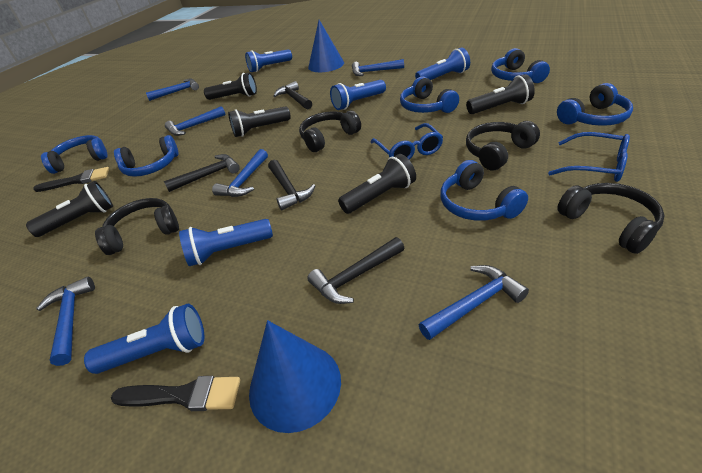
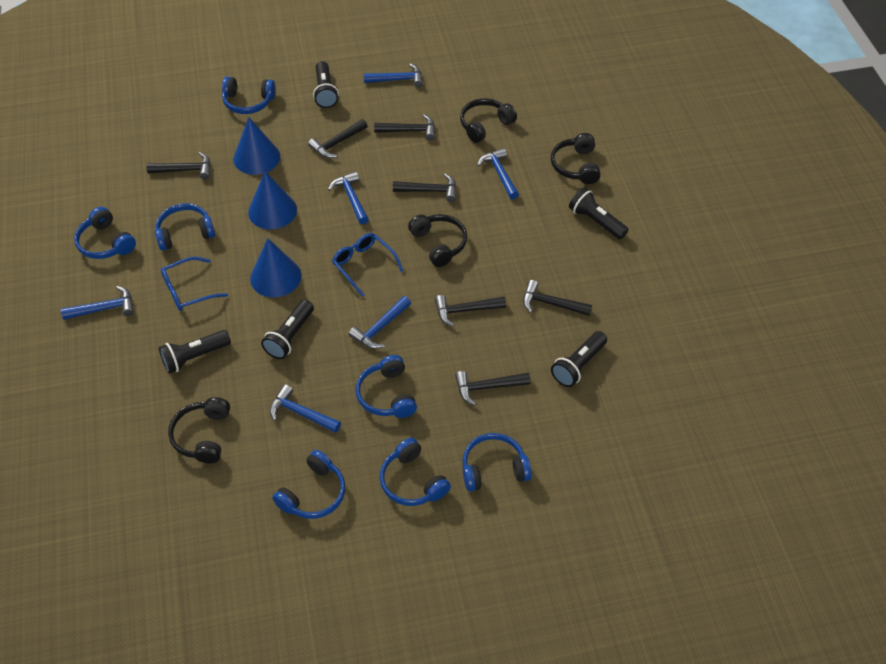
black brush: 2 -> 0
black hammer: 4 -> 7
blue cone: 2 -> 3
blue flashlight: 5 -> 0
blue headphones: 6 -> 7

